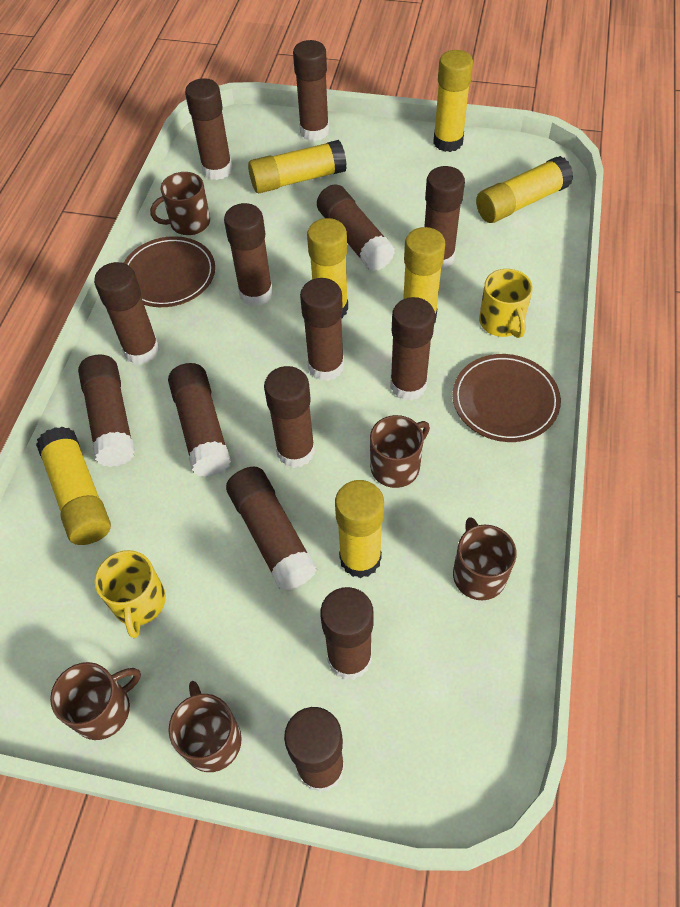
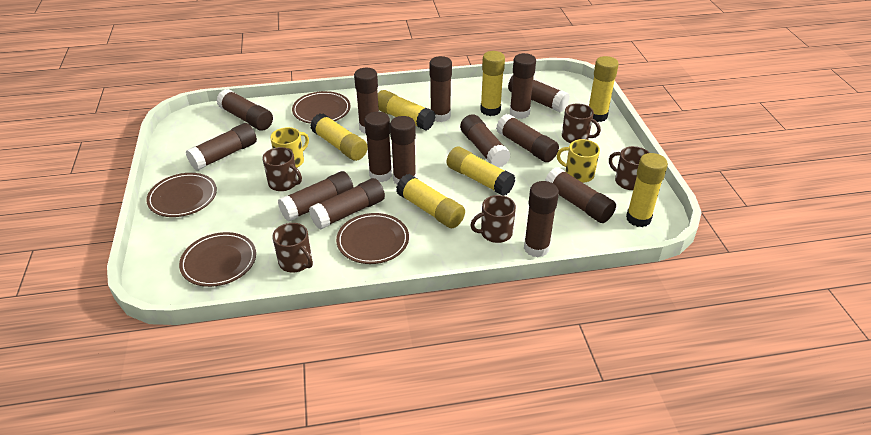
brown plate: 2 -> 4

